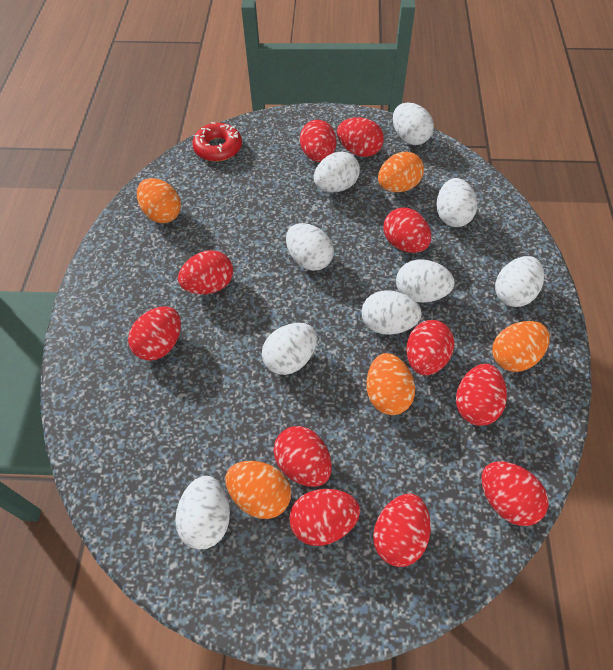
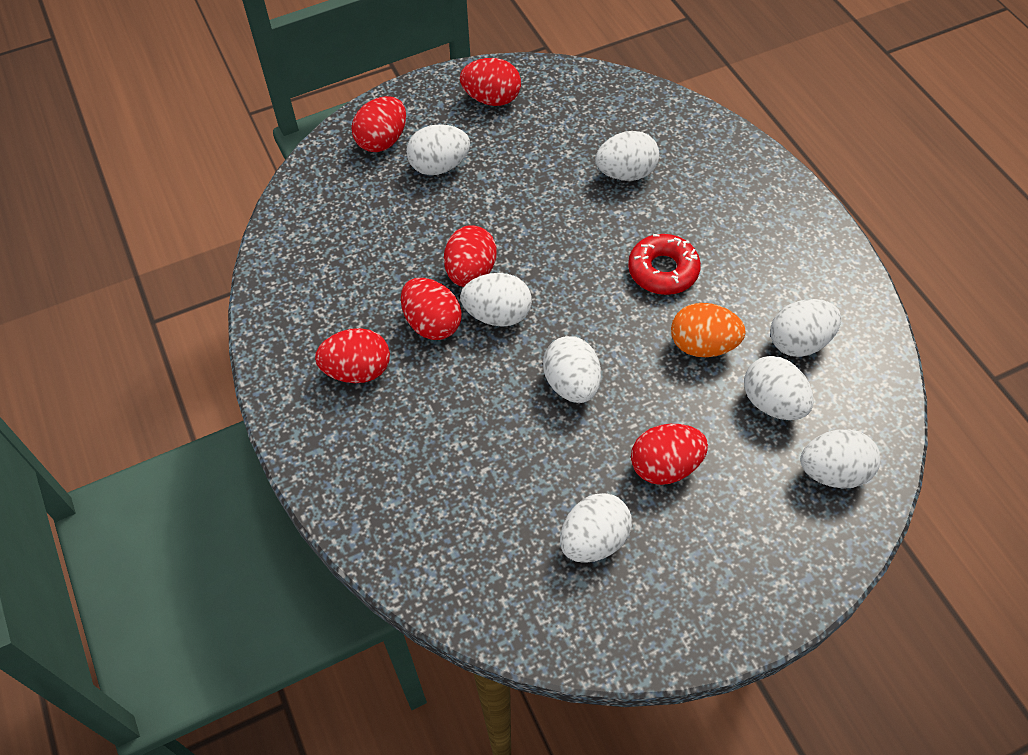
orange egg: 5 -> 1
red egg: 11 -> 6
white egg: 9 -> 8

